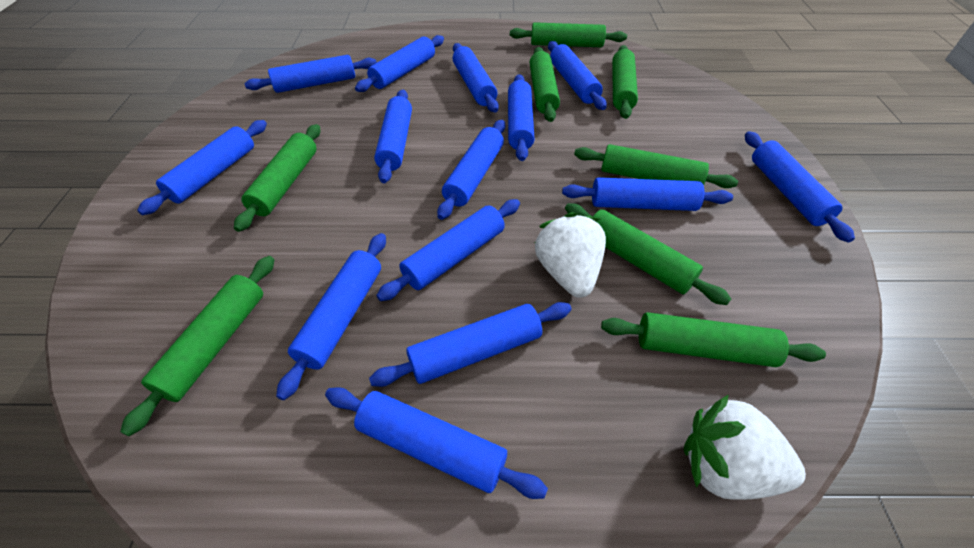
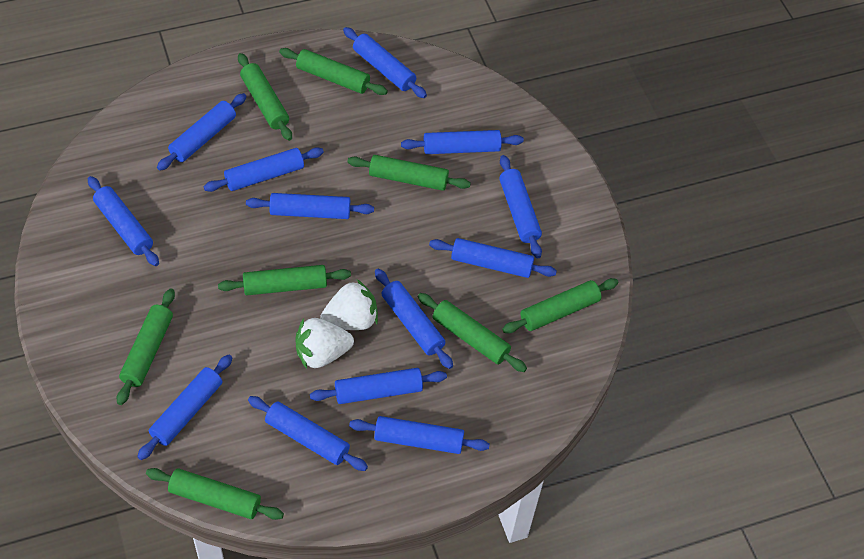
blue rolling pin: 14 -> 13

